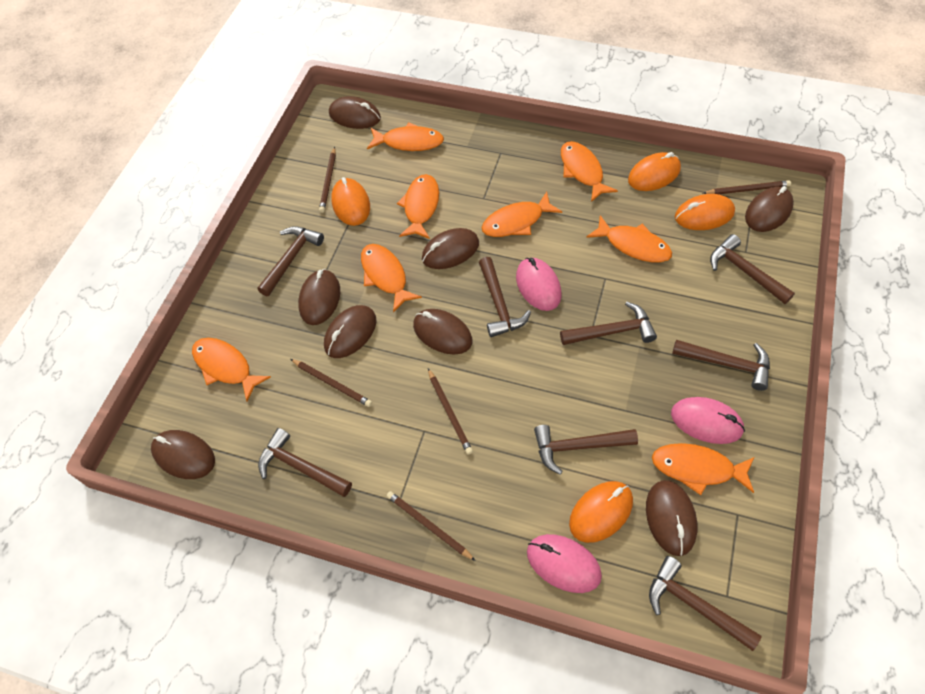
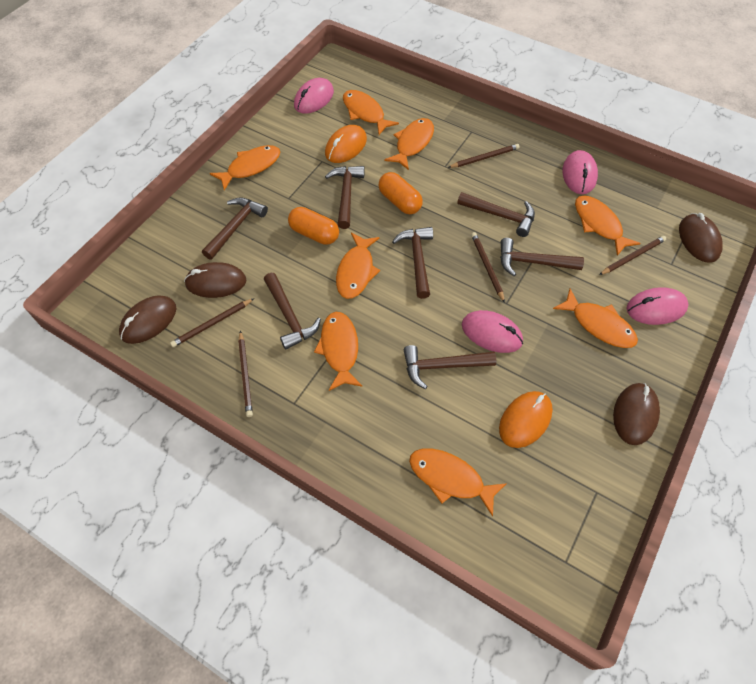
brown hammer: 8 -> 7
brown mouse: 8 -> 4
orange capsule: 0 -> 2
orange mouse: 4 -> 2
pink mouse: 3 -> 4

